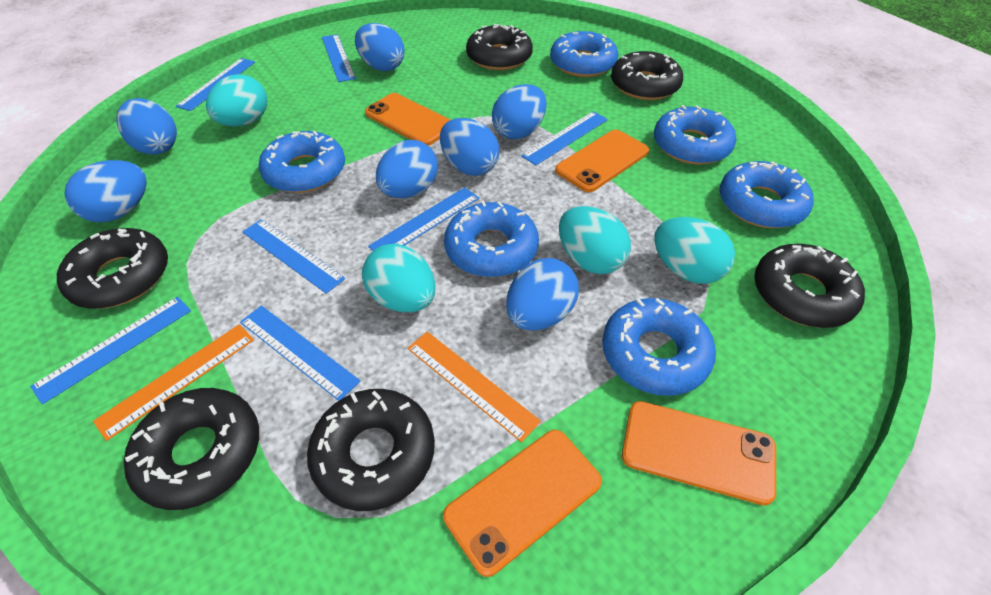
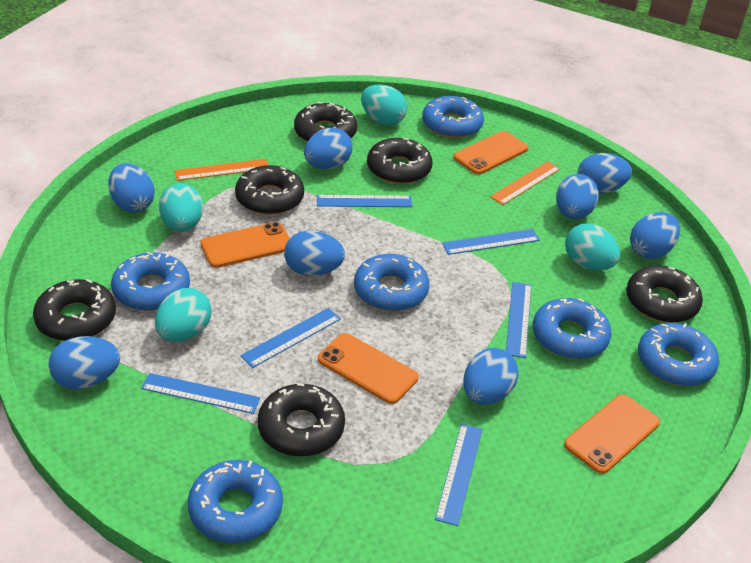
blue egg: 7 -> 8
blue ruler: 7 -> 6

